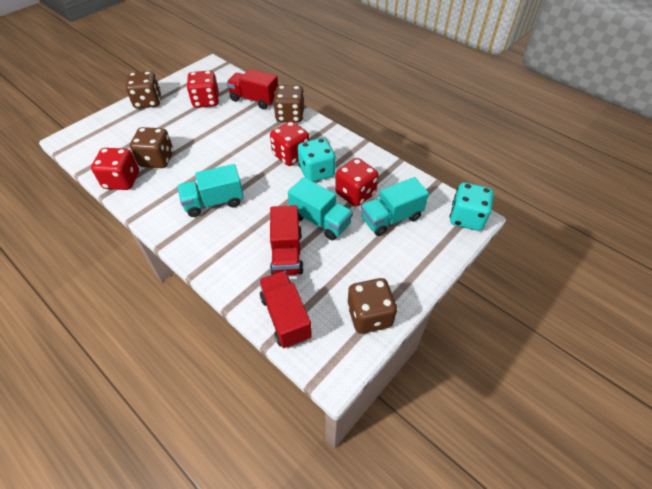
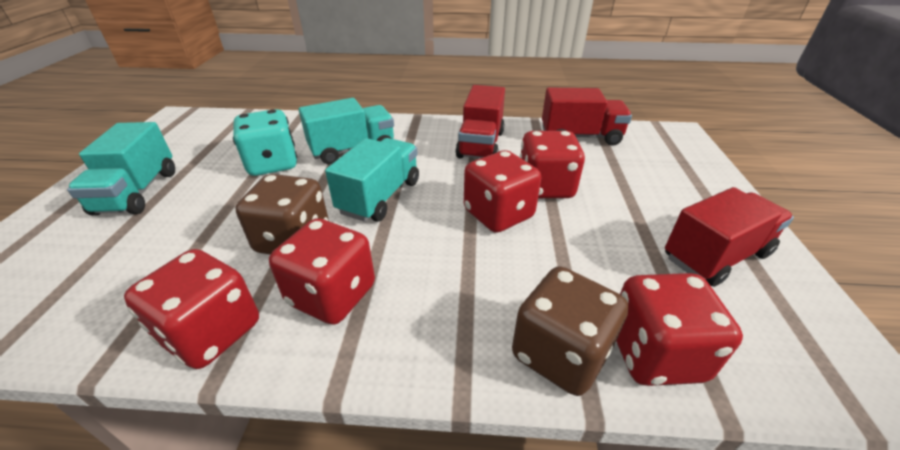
brown dice: 4 -> 2
red dice: 4 -> 5
turquoise dice: 2 -> 1

